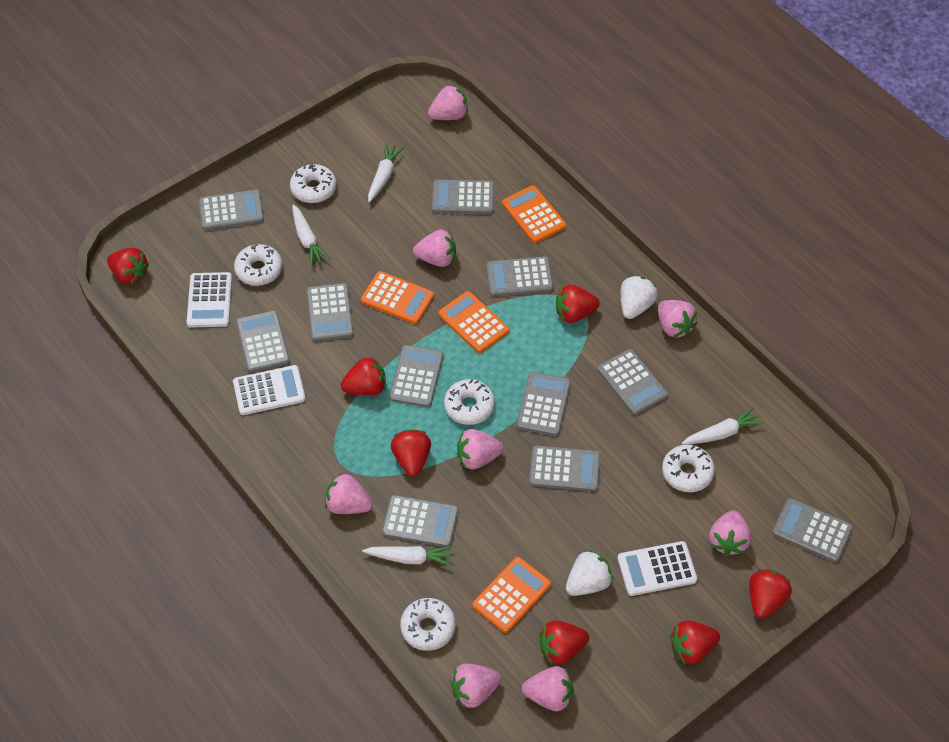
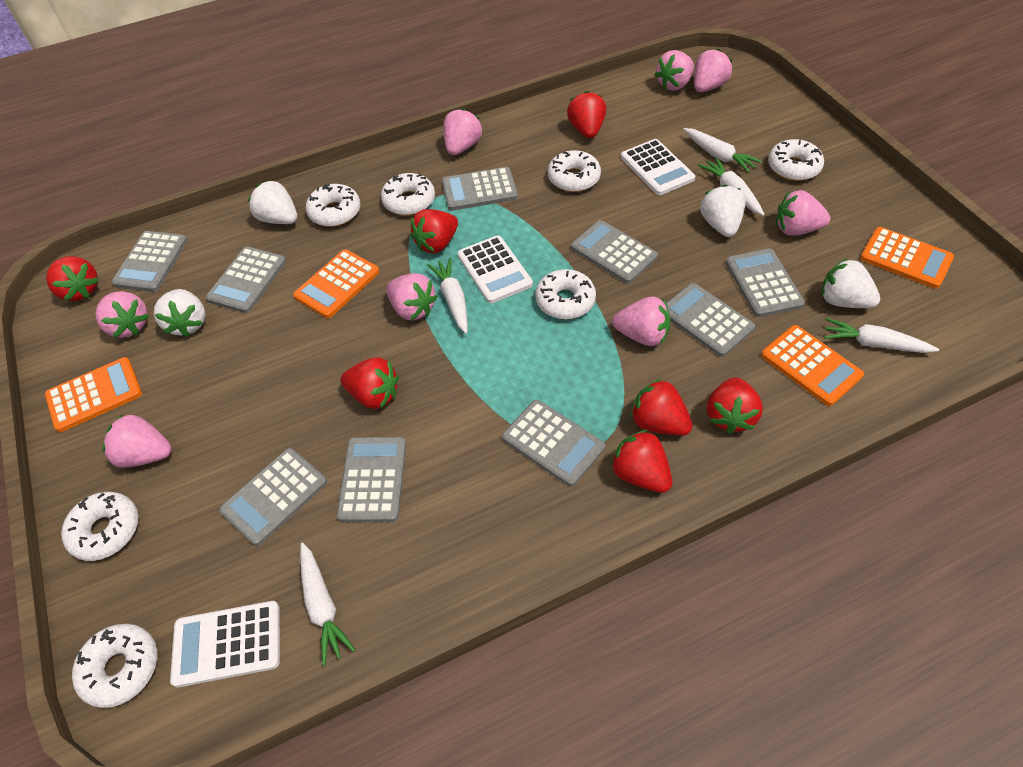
grey calculator: 11 -> 9
white carrot: 4 -> 5
white donut: 5 -> 7
white strawberry: 2 -> 4

